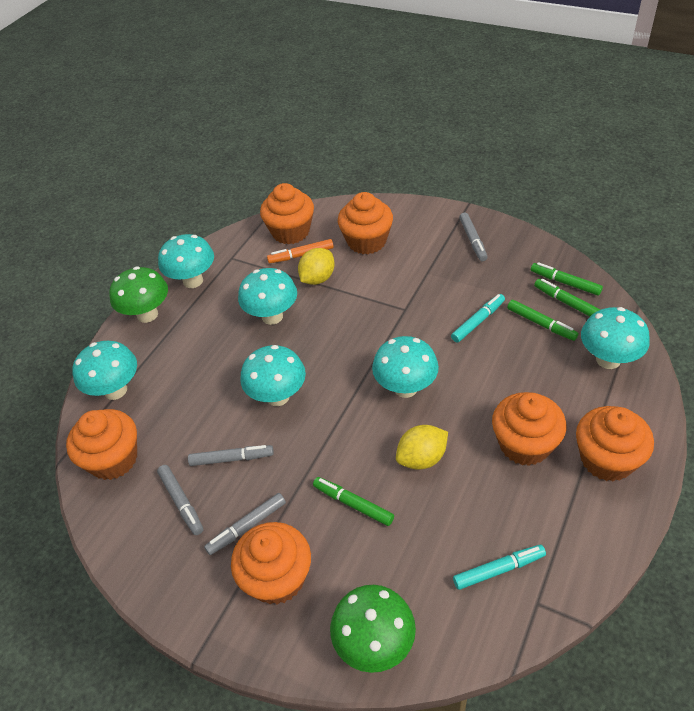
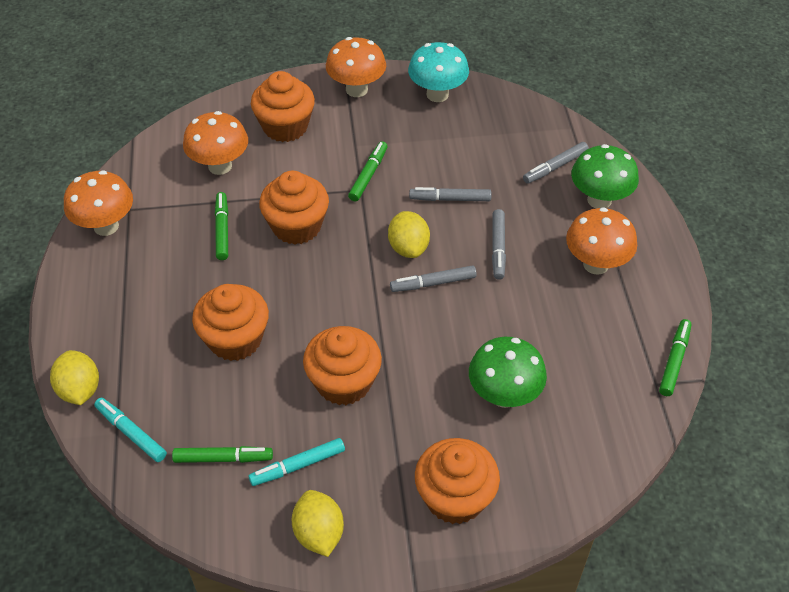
orange cupcake: 6 -> 5
orange marker: 1 -> 0
orange mushroom: 0 -> 4
turquoise mushroom: 6 -> 1
yellow lemon: 2 -> 3

